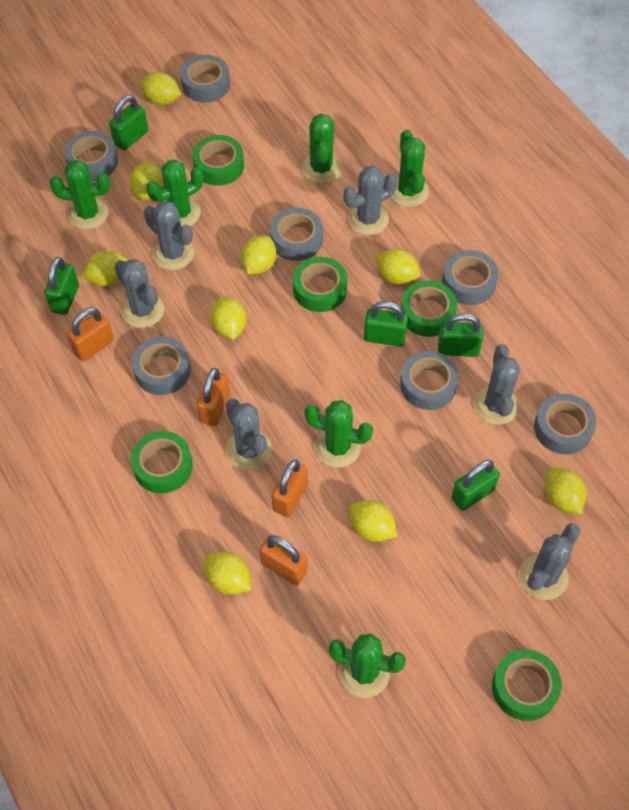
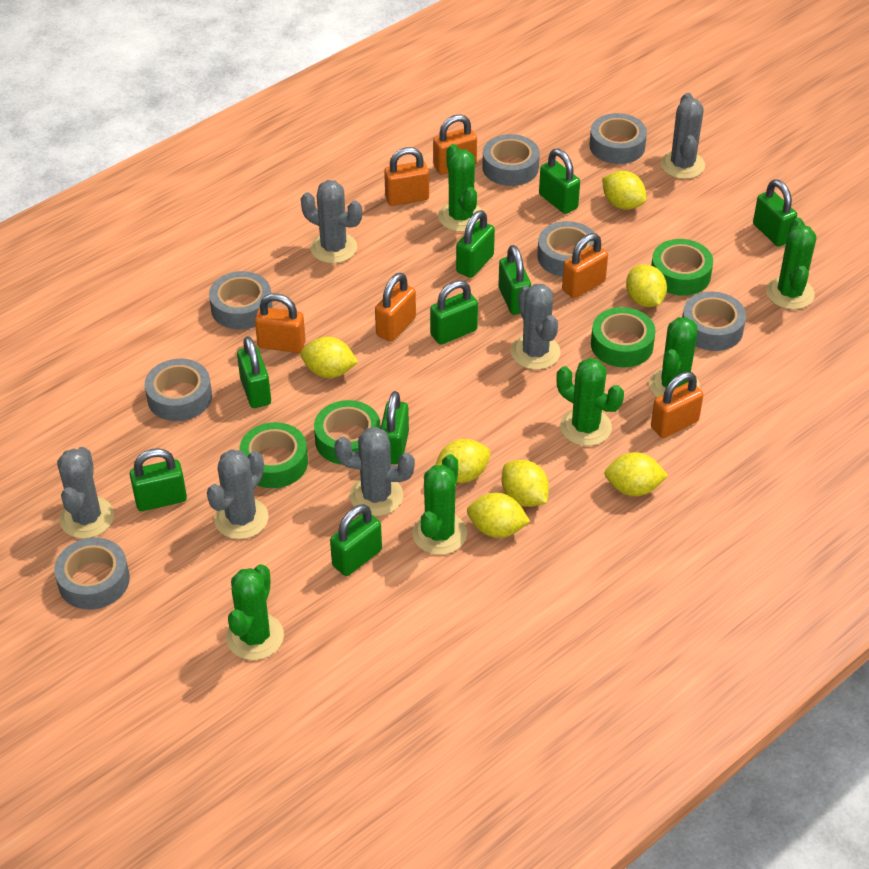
green padlock: 5 -> 9
green tape: 5 -> 4
orange padlock: 4 -> 6
yellow lemon: 9 -> 7

